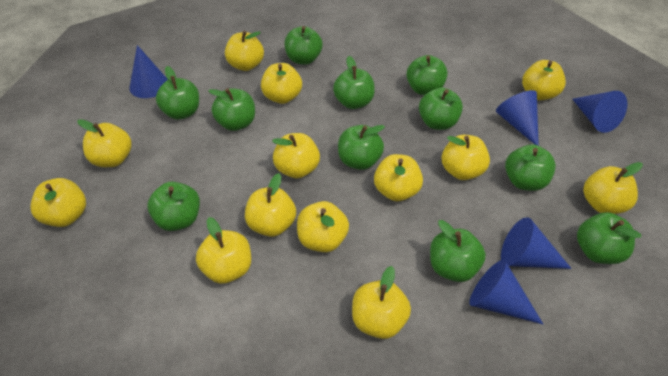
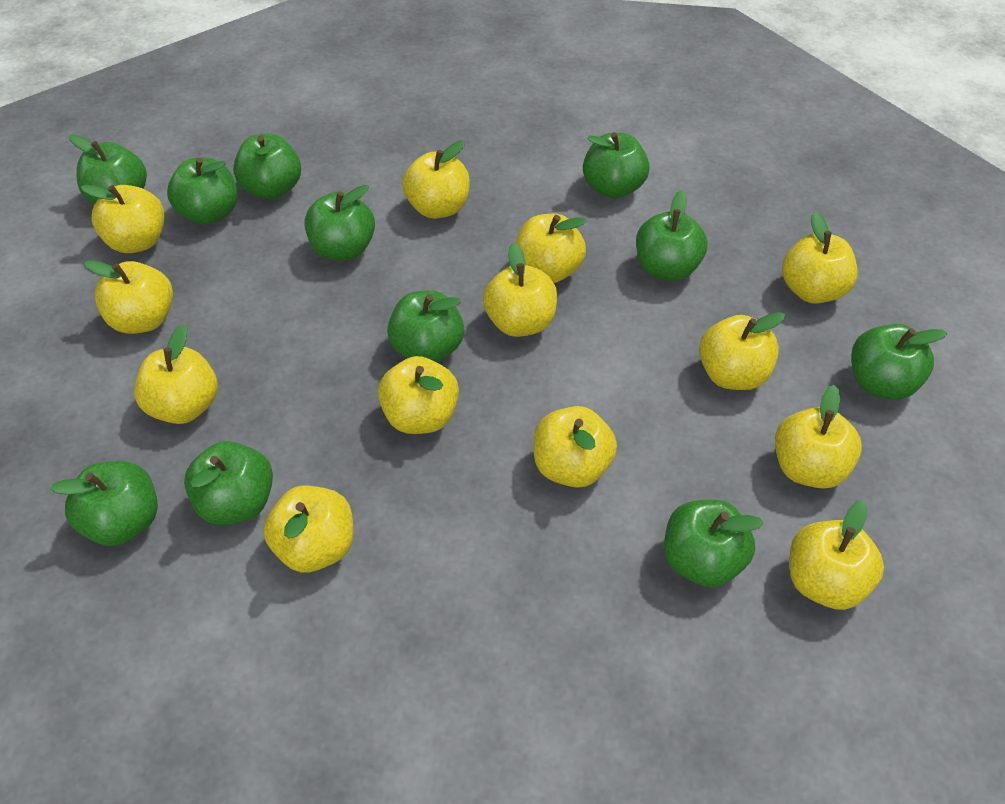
blue cone: 5 -> 0

